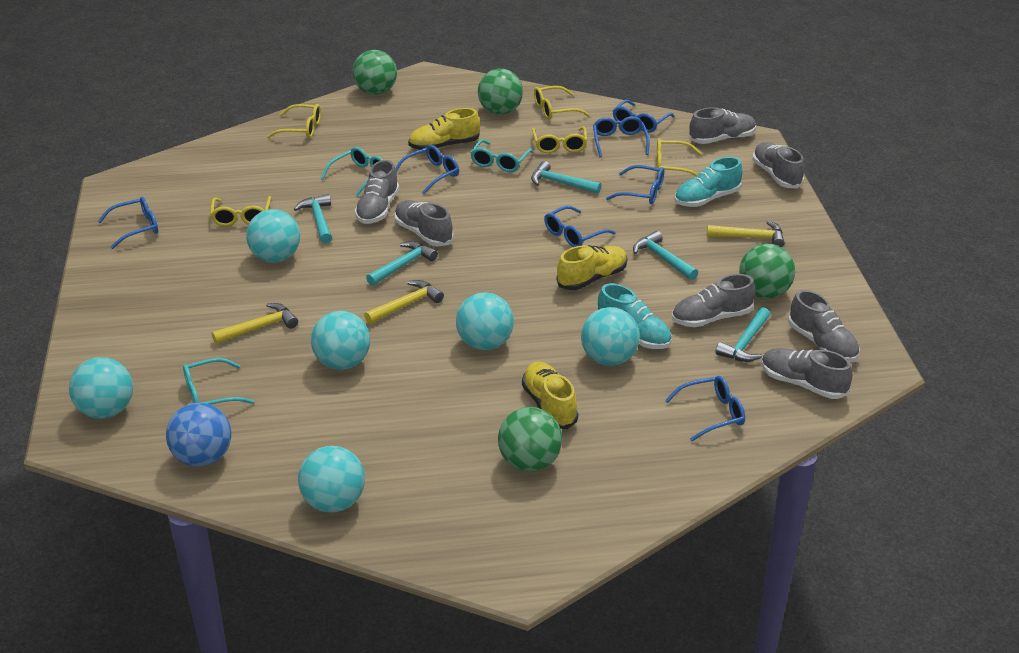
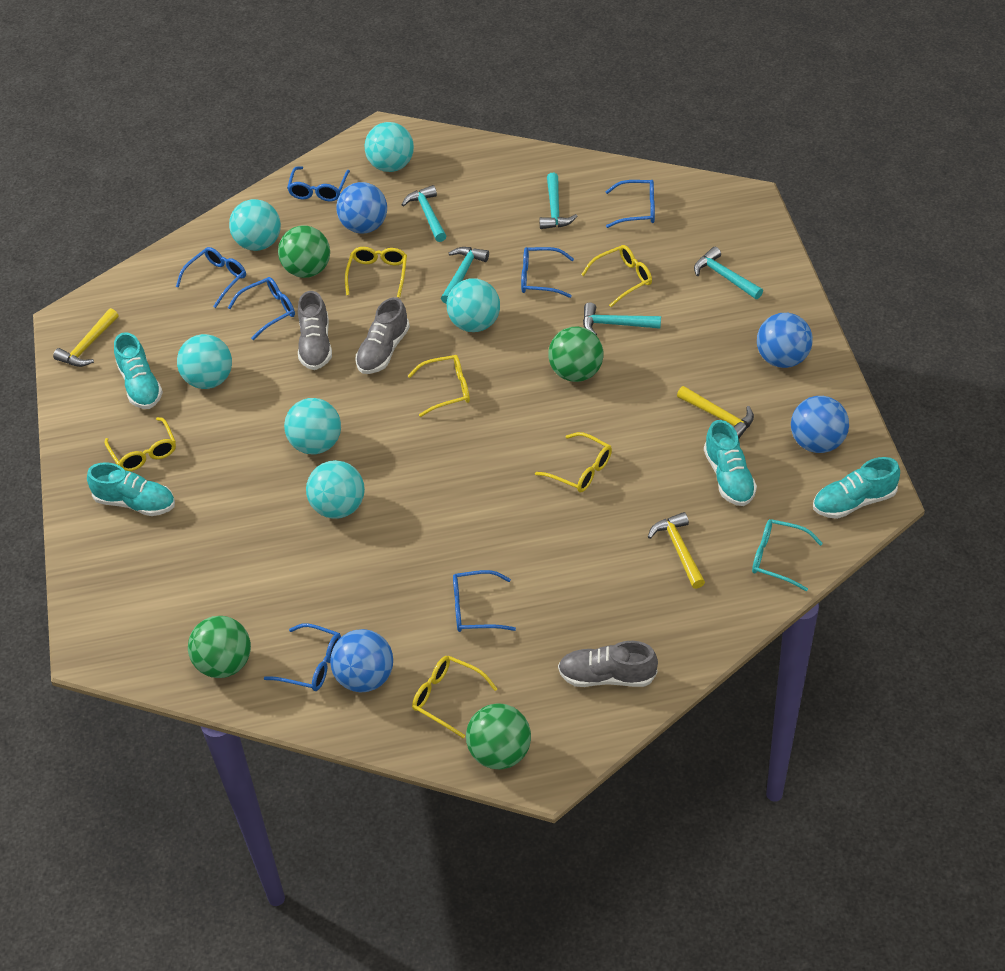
blue ball: 1 -> 4
grey shoe: 7 -> 3
turquoise glasses: 3 -> 1
turquoise shoe: 2 -> 4
yellow glasses: 5 -> 6
yellow shoe: 3 -> 0

